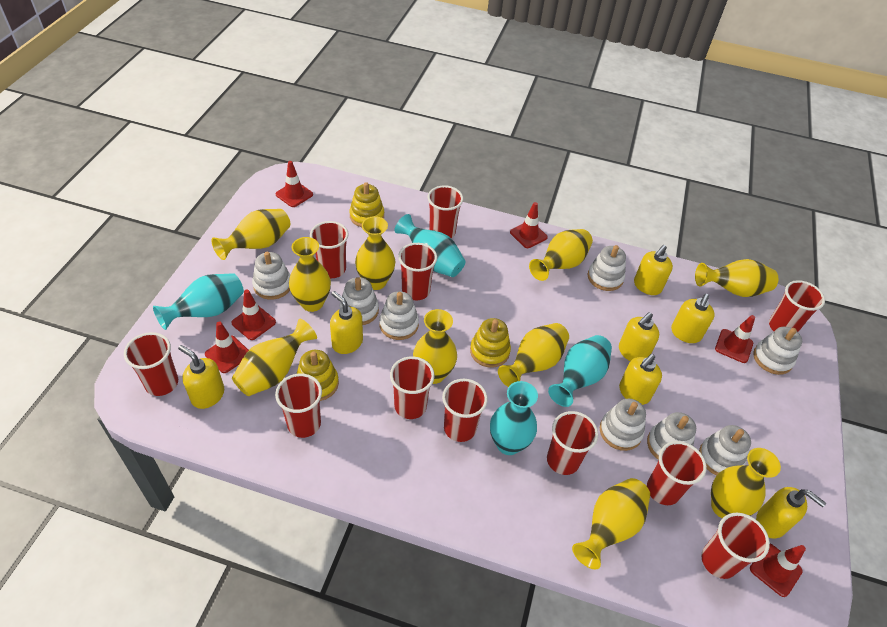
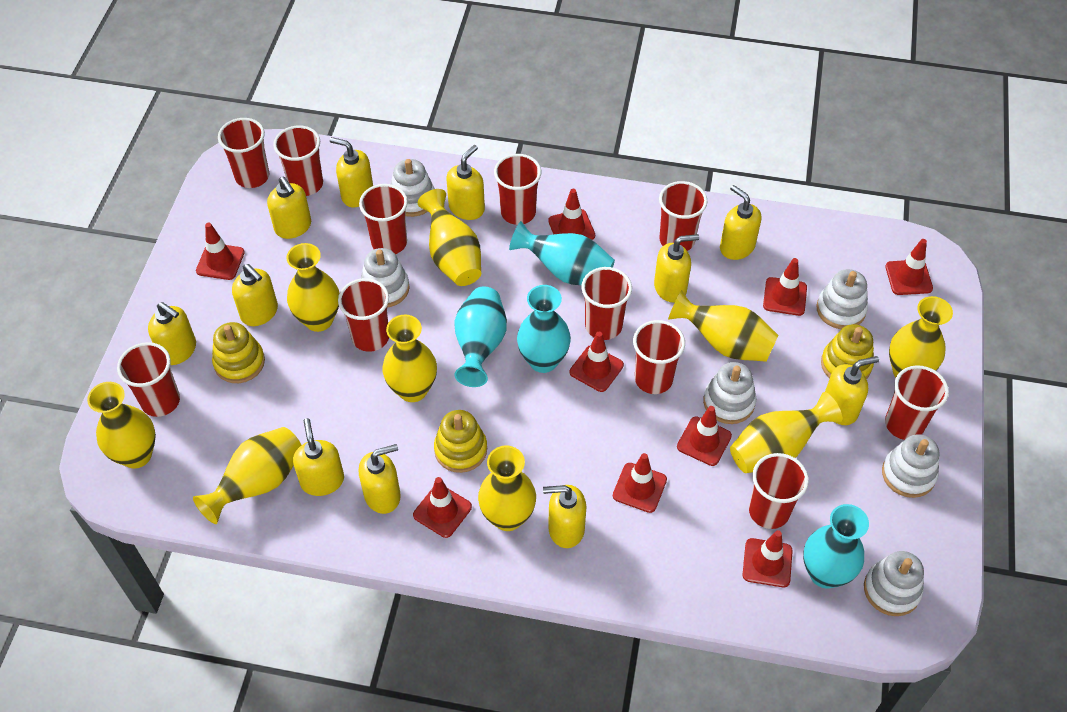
red traffic cone: 6 -> 9
white stacking toy: 8 -> 6
yellow soap dispenser: 7 -> 11
yellow vase: 10 -> 9

